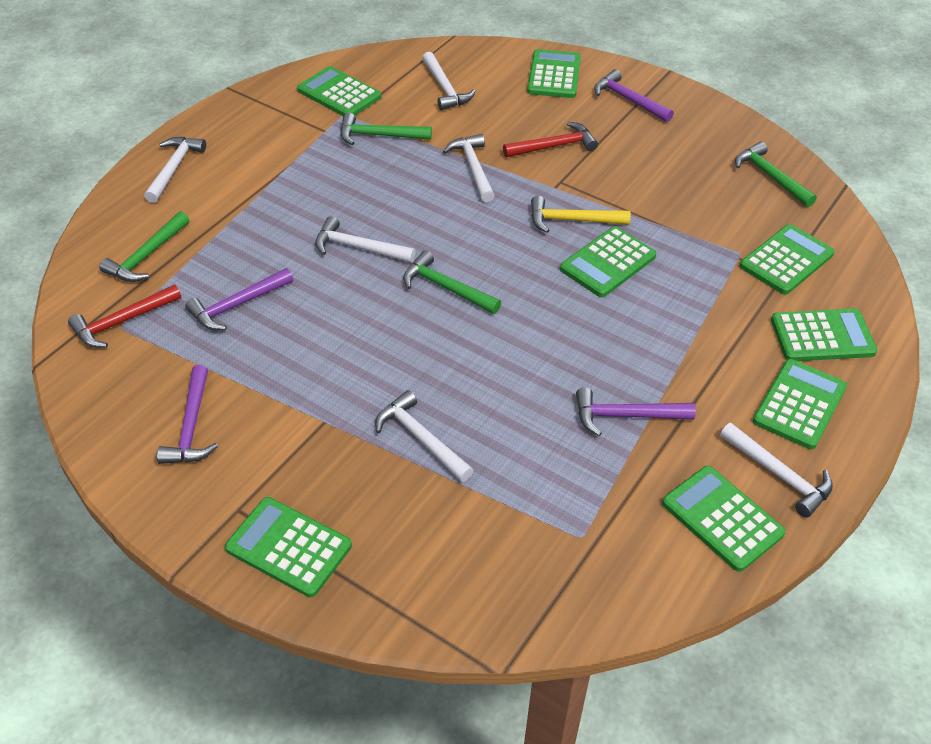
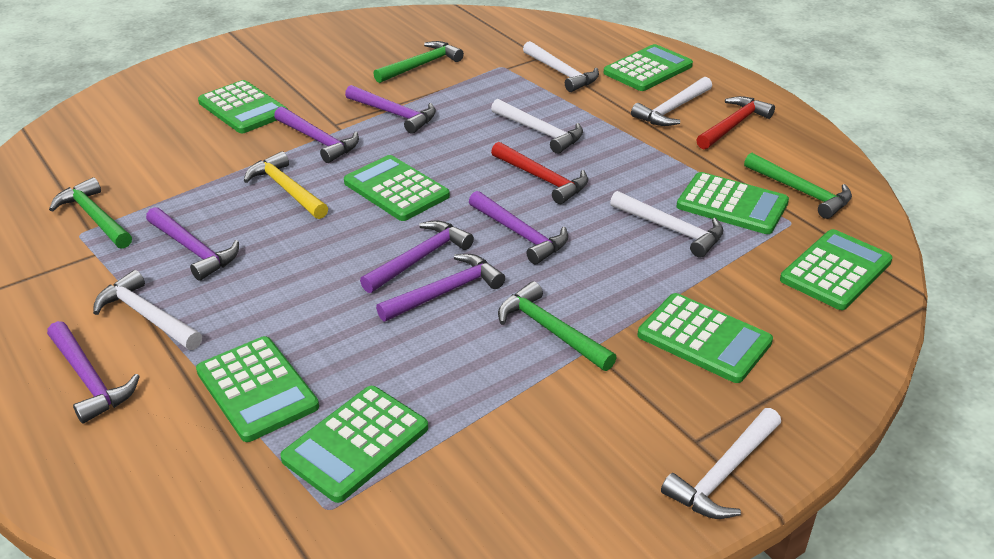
purple hammer: 4 -> 7

